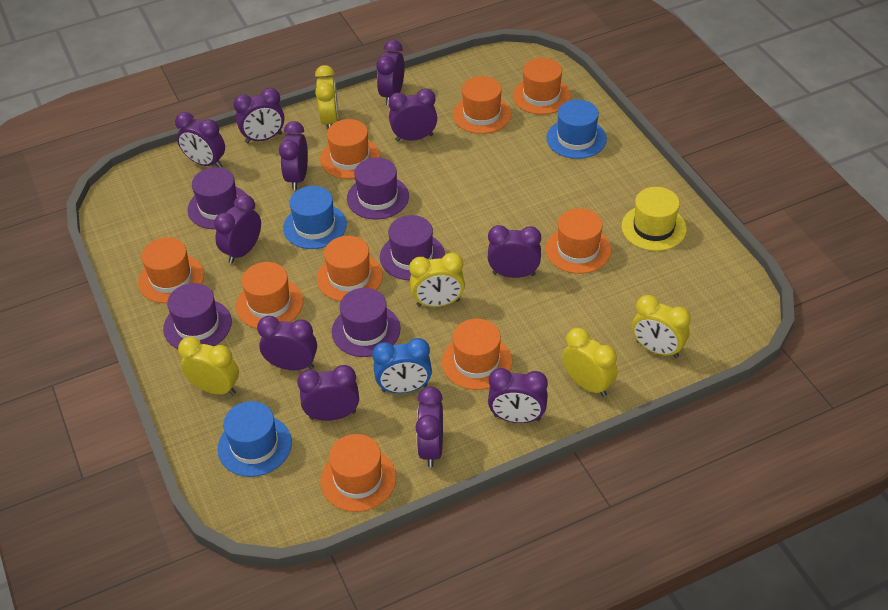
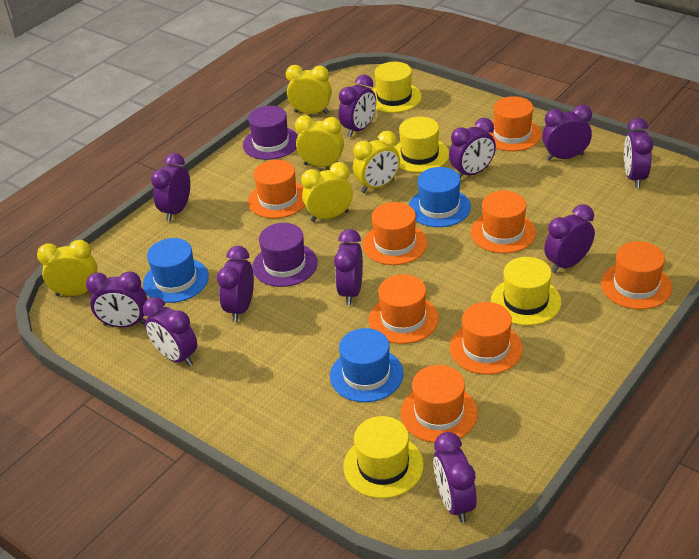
blue clock: 1 -> 0
orange hat: 9 -> 8
purple hat: 5 -> 2
yellow hat: 1 -> 4

